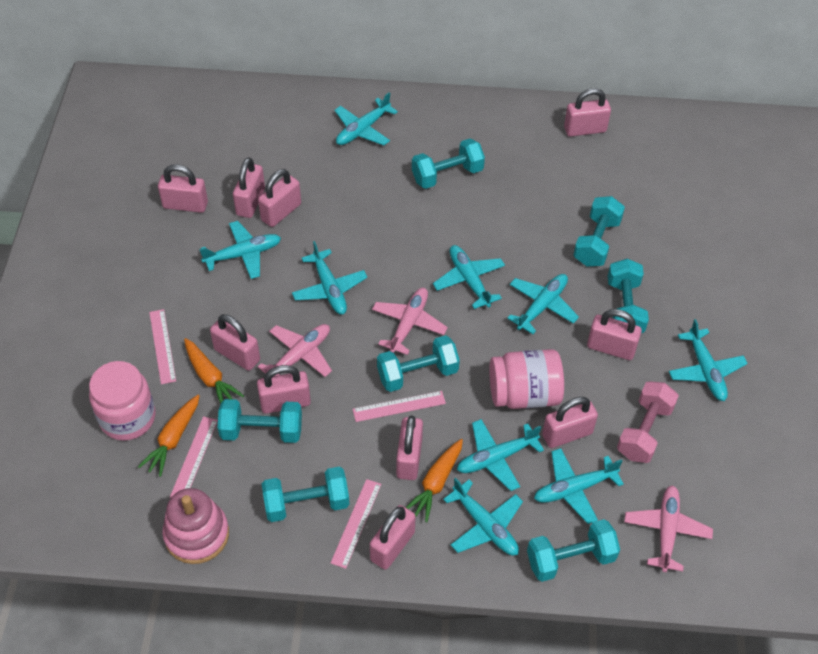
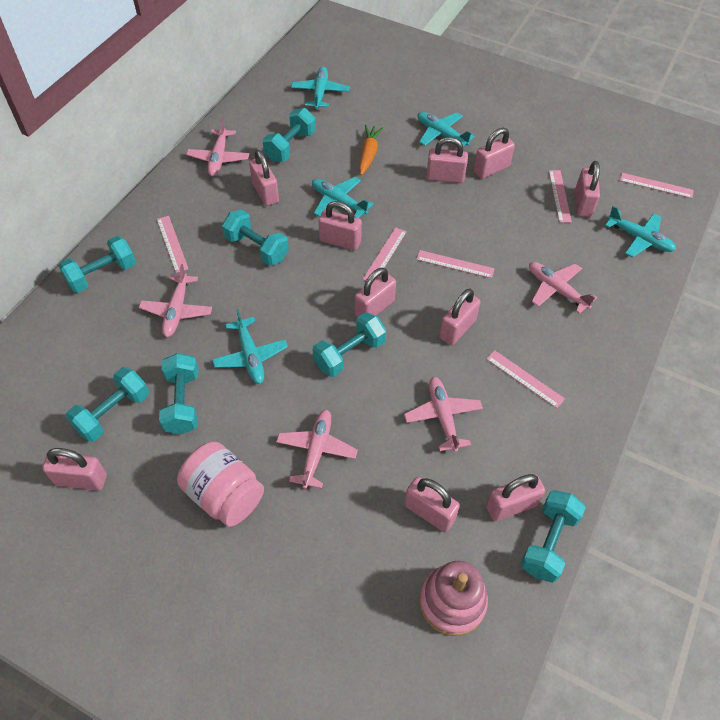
orange carrot: 3 -> 1
pink dumbbell: 1 -> 0
pink jar: 2 -> 1
pink plane: 3 -> 5
pink ruler: 4 -> 6
turquoise plane: 9 -> 5

